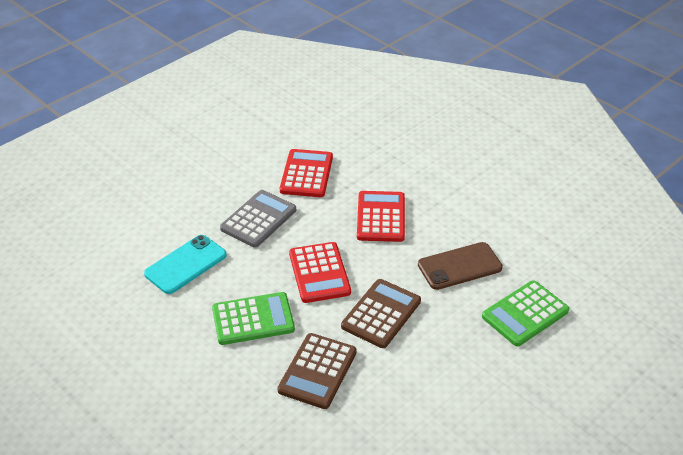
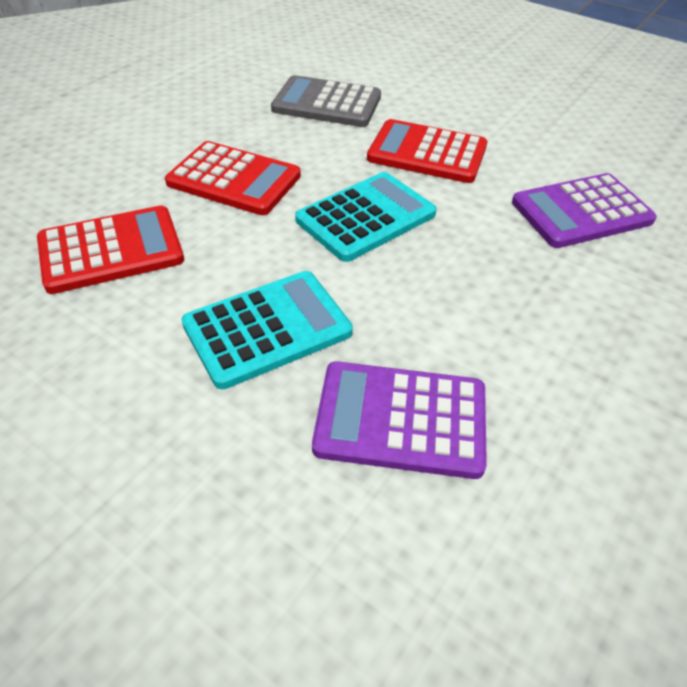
brown calculator: 2 -> 0
brown phone: 1 -> 0
green calculator: 2 -> 0
purple calculator: 0 -> 2
turquoise calculator: 0 -> 2
turquoise phone: 1 -> 0

